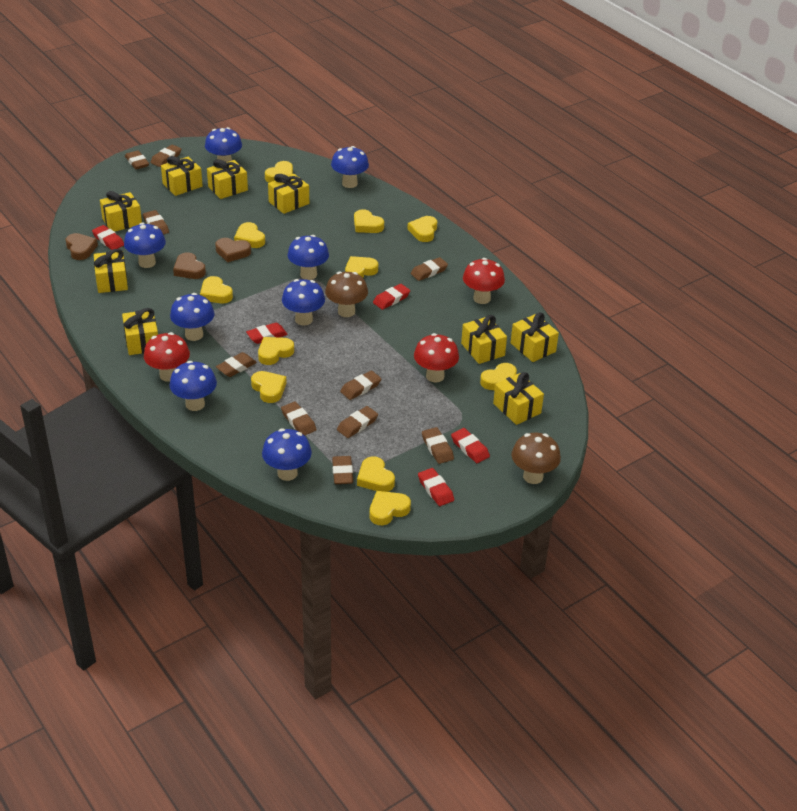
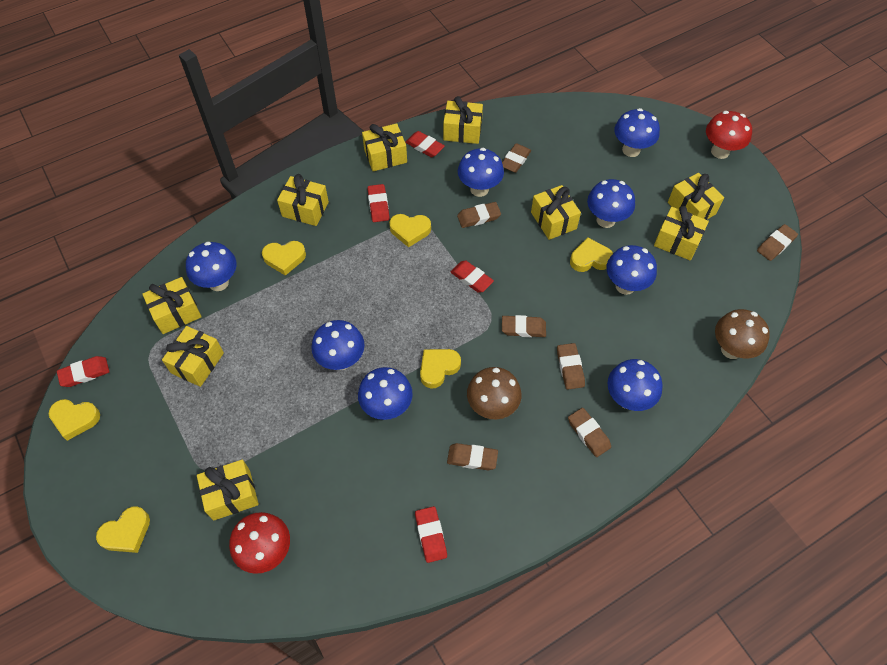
brown eraser: 10 -> 7
brown heart: 3 -> 0
red mushroom: 3 -> 2
yellow heart: 11 -> 6

